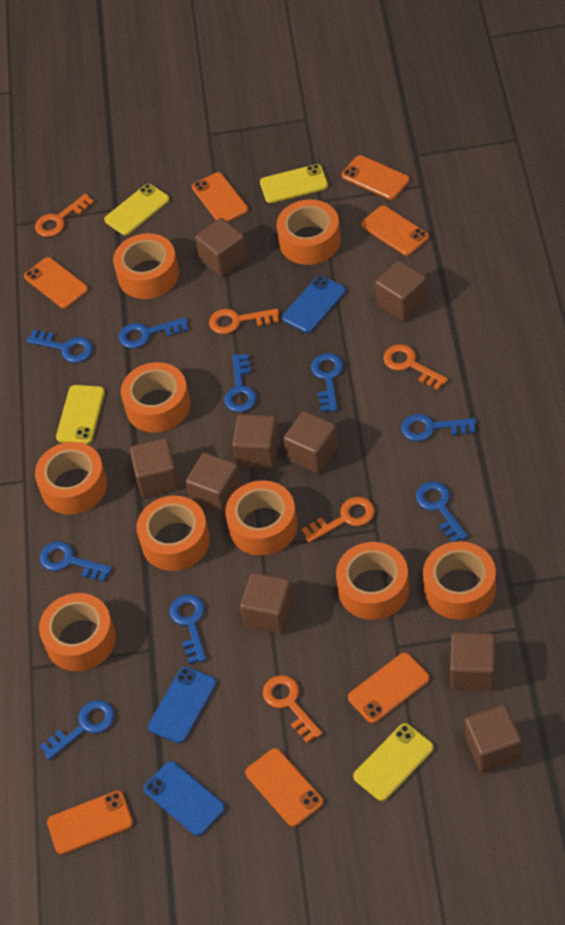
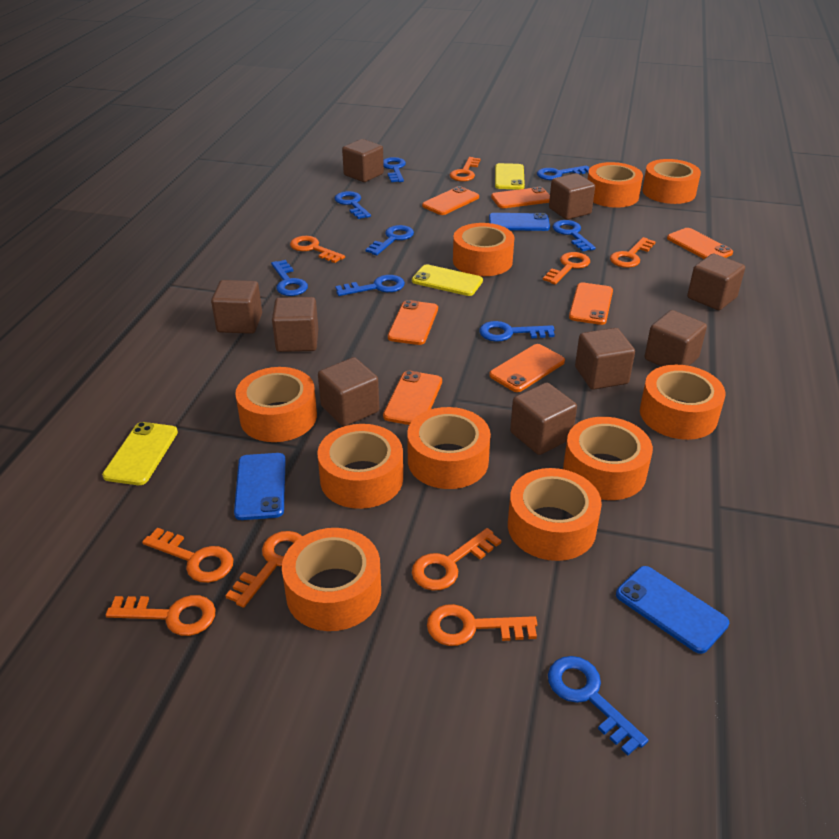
orange key: 5 -> 9
orange tape: 9 -> 10
yellow phone: 4 -> 3

